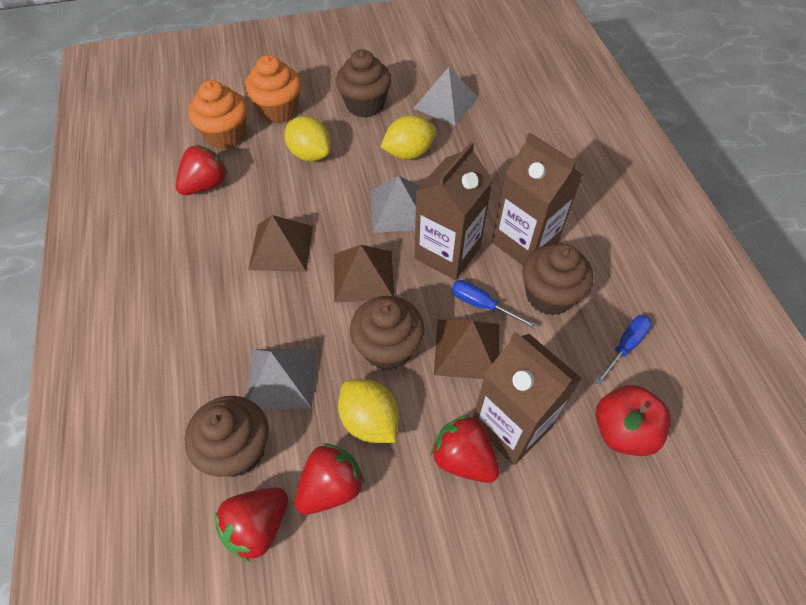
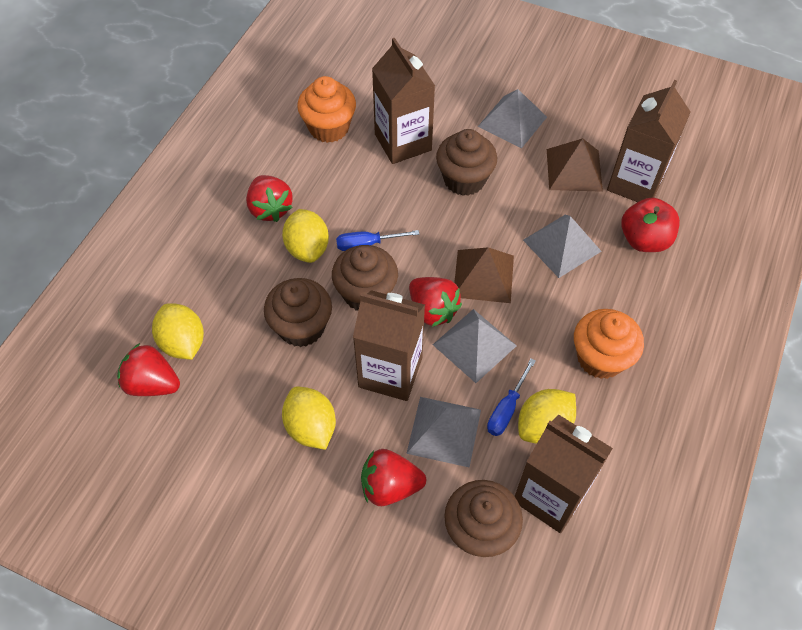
brown carton: 3 -> 4
brown pyramid: 3 -> 2
grey pyramid: 3 -> 4
yellow lemon: 3 -> 4

